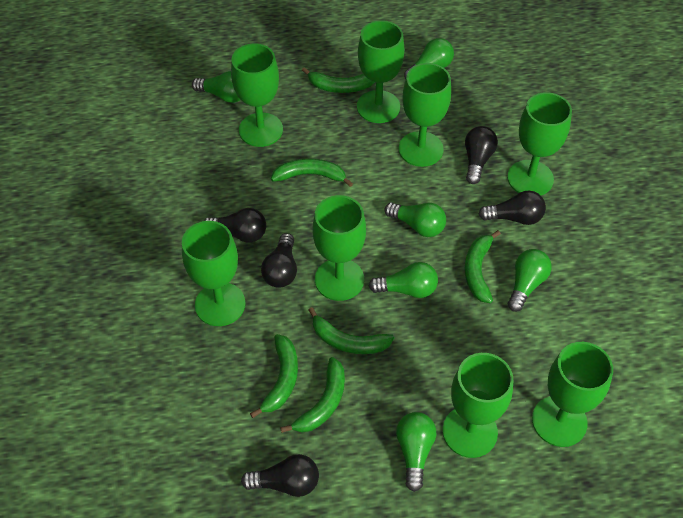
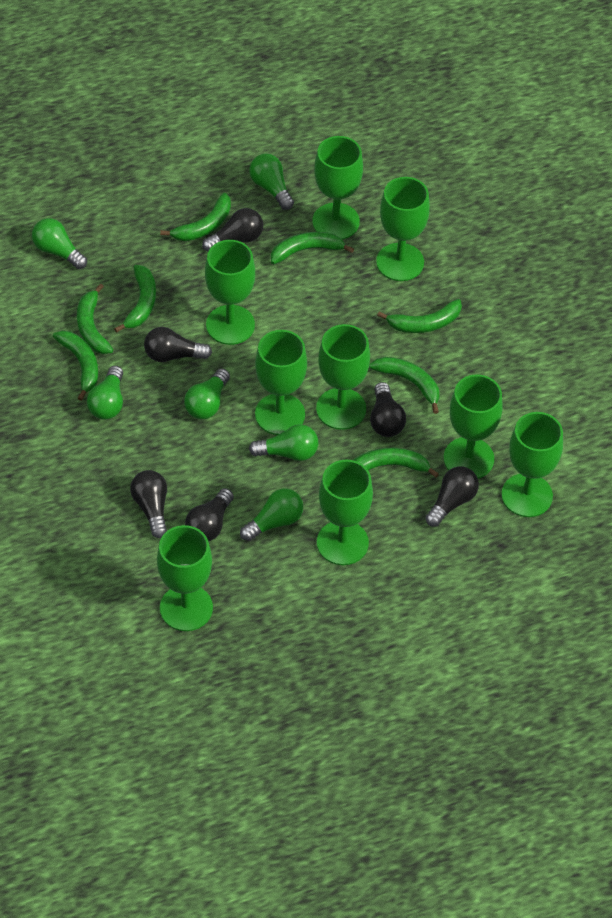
black light bulb: 5 -> 6
green banana: 6 -> 8
green goblet: 8 -> 9

